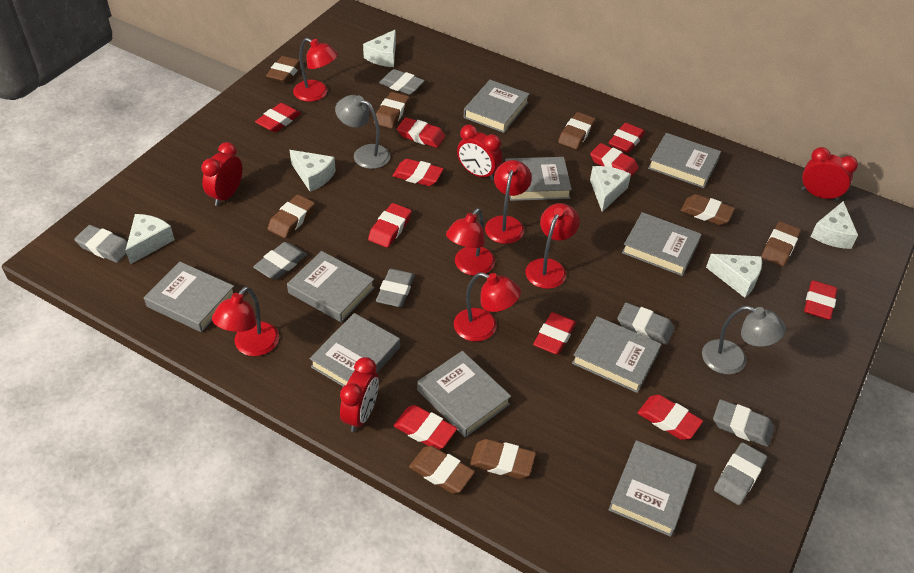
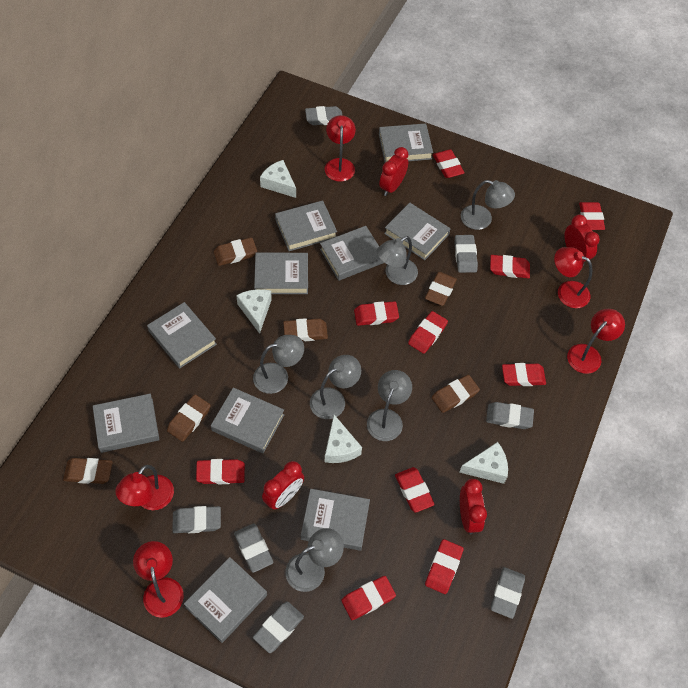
brown eraser: 8 -> 6
grey lamp: 2 -> 6
red lamp: 6 -> 5
white cheese: 6 -> 4

